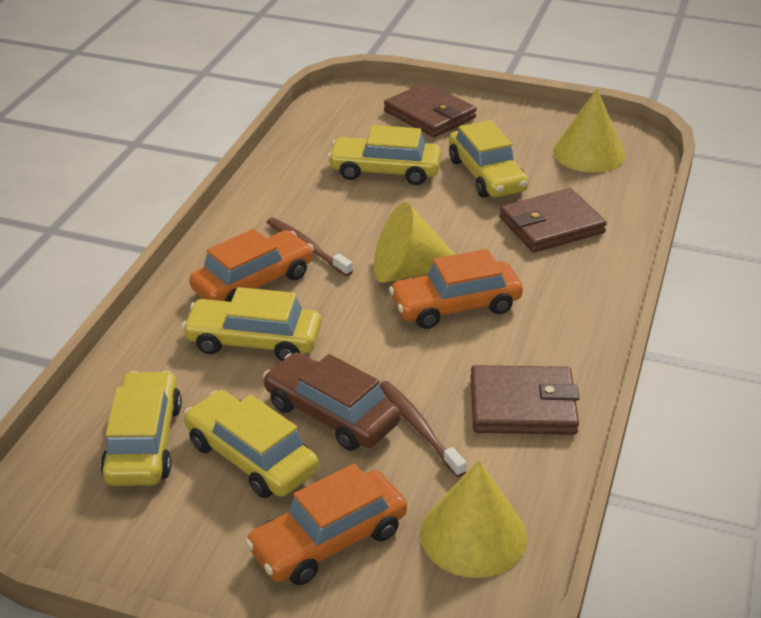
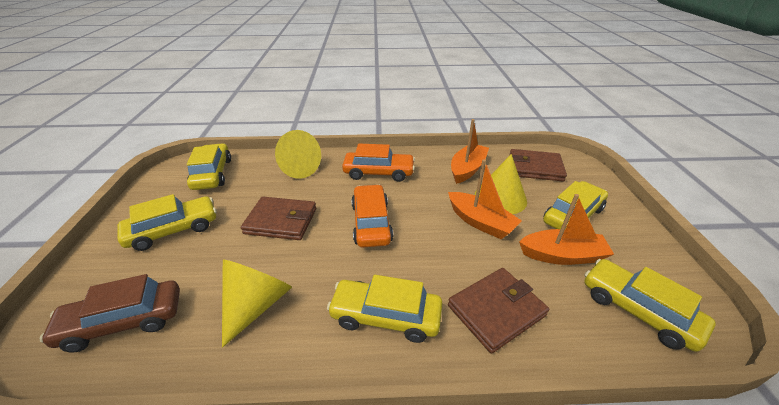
brown toothbrush: 2 -> 0
orange boat: 0 -> 3
orange car: 3 -> 2

